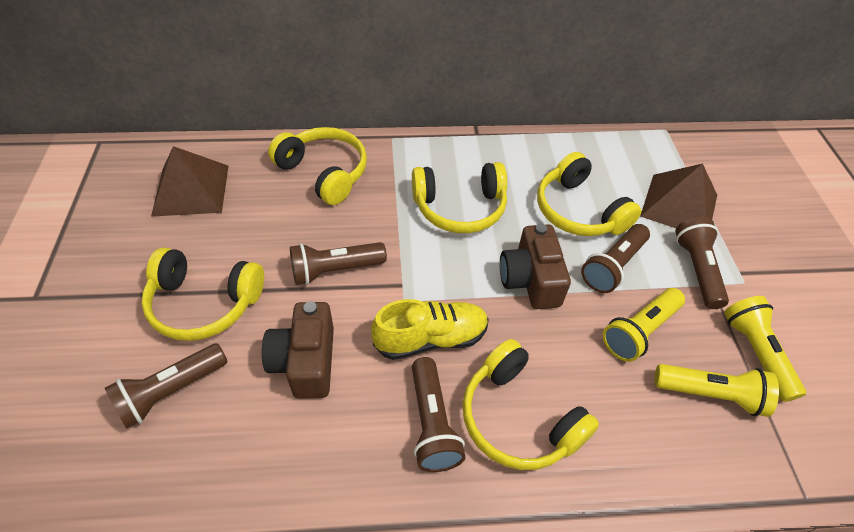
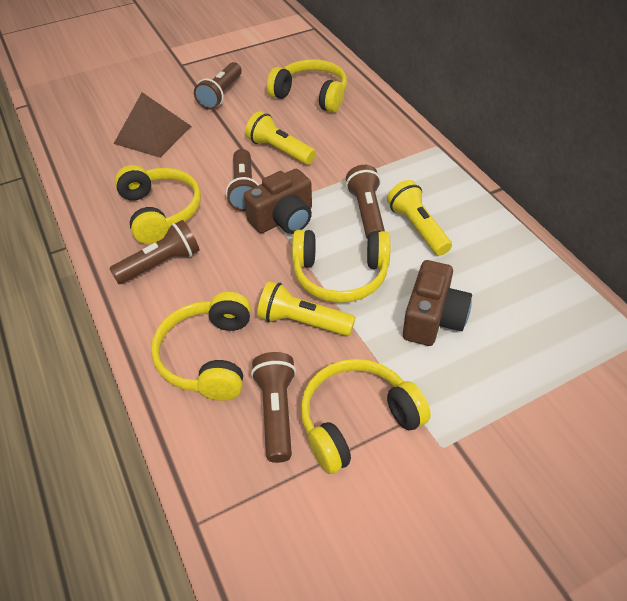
brown pyramid: 2 -> 1
yellow shoe: 1 -> 0

